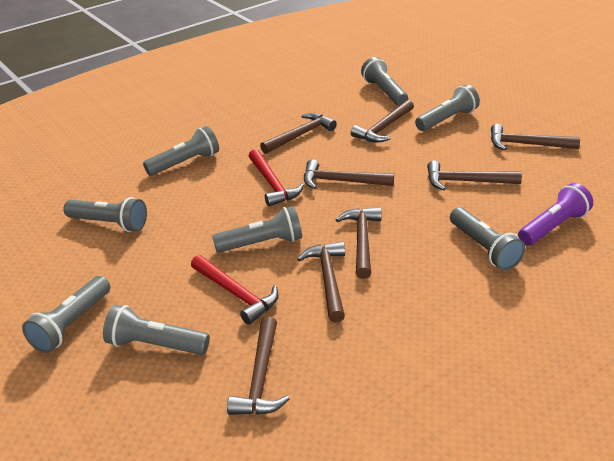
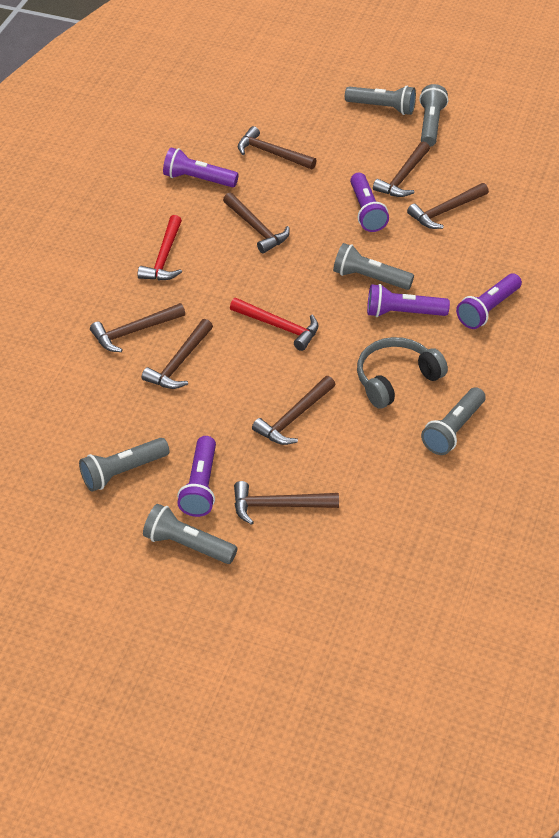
grey flashlight: 8 -> 6
grey headphones: 0 -> 1
purple flashlight: 1 -> 5

